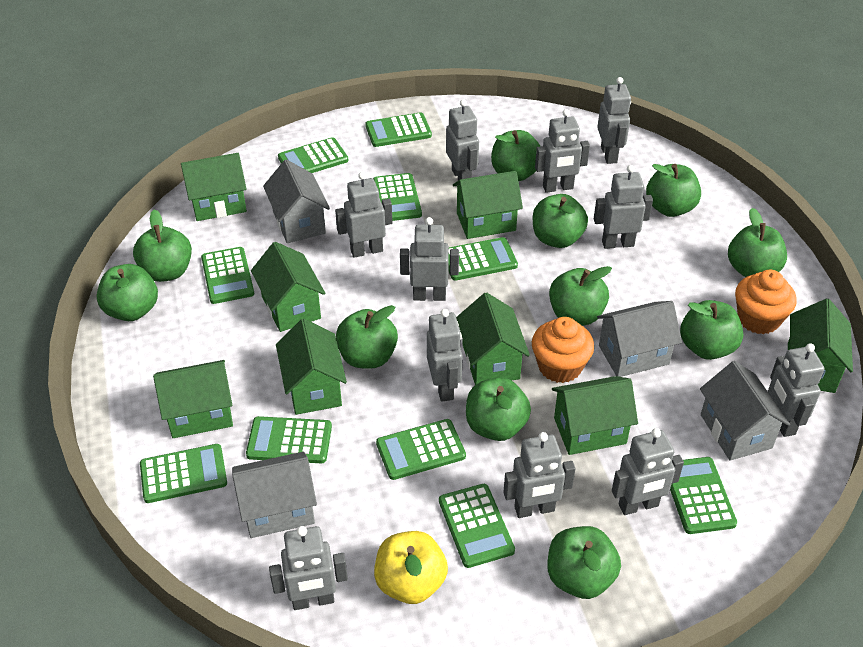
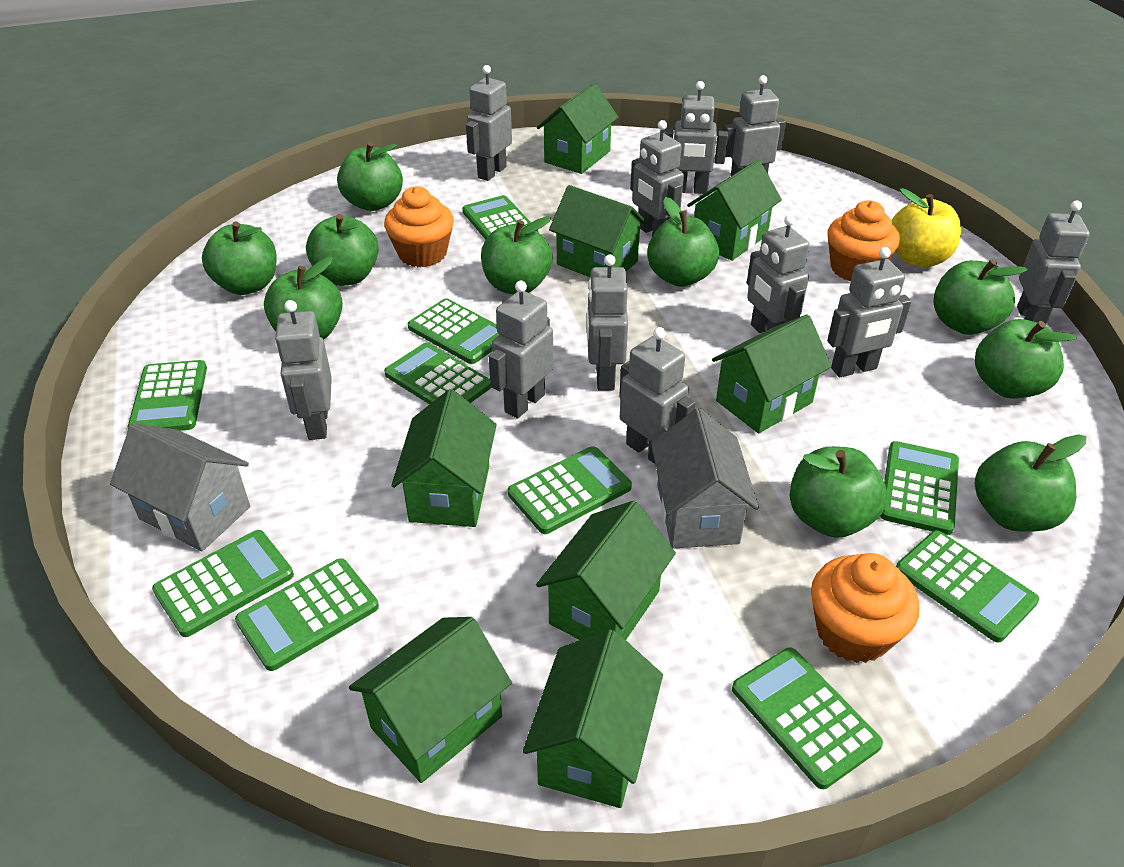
green apple: 11 -> 10
grey house: 4 -> 2
orange cupcake: 2 -> 3

